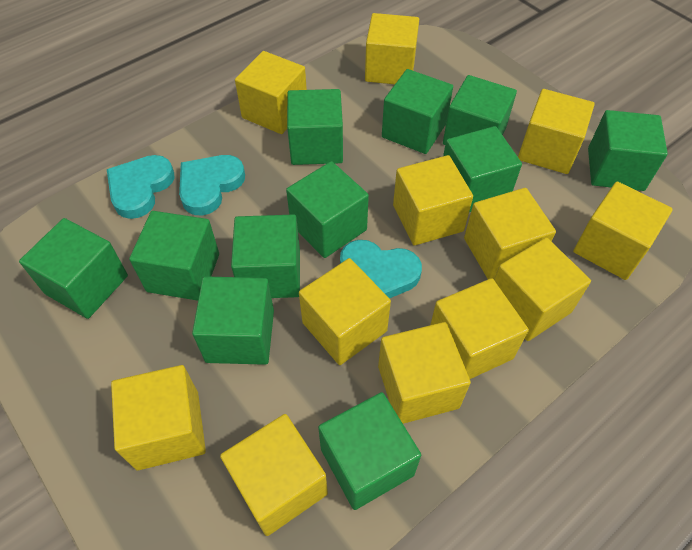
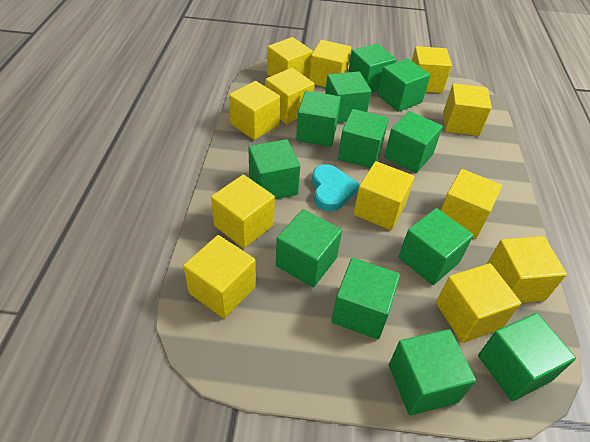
green cube: 11 -> 12
turquoise heart: 3 -> 1

